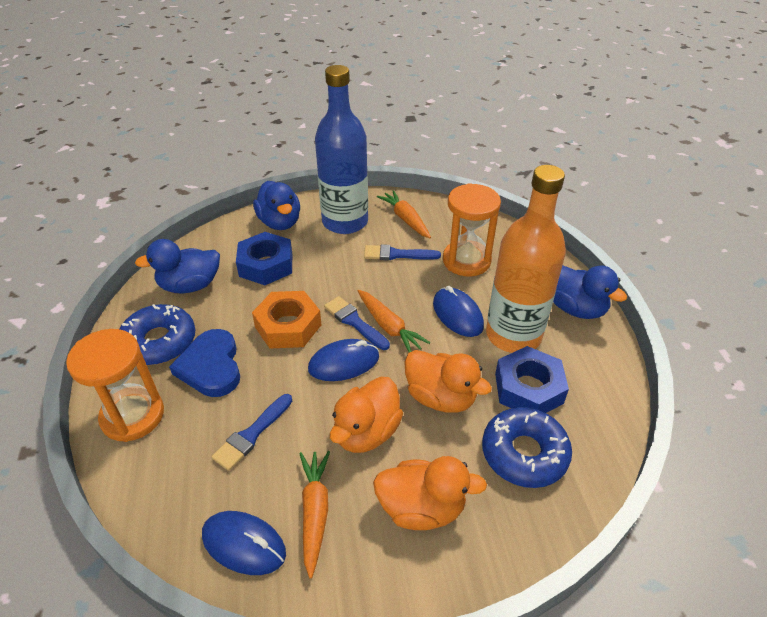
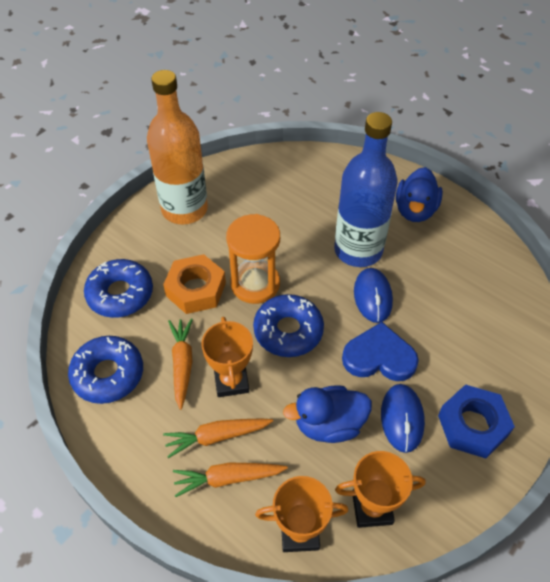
blue brush: 3 -> 0
blue donut: 2 -> 3
blue duck: 3 -> 2
blue mouse: 3 -> 2
blue nut: 2 -> 1
orange duck: 3 -> 0
orange hourglass: 2 -> 1
orange trophy: 0 -> 3

